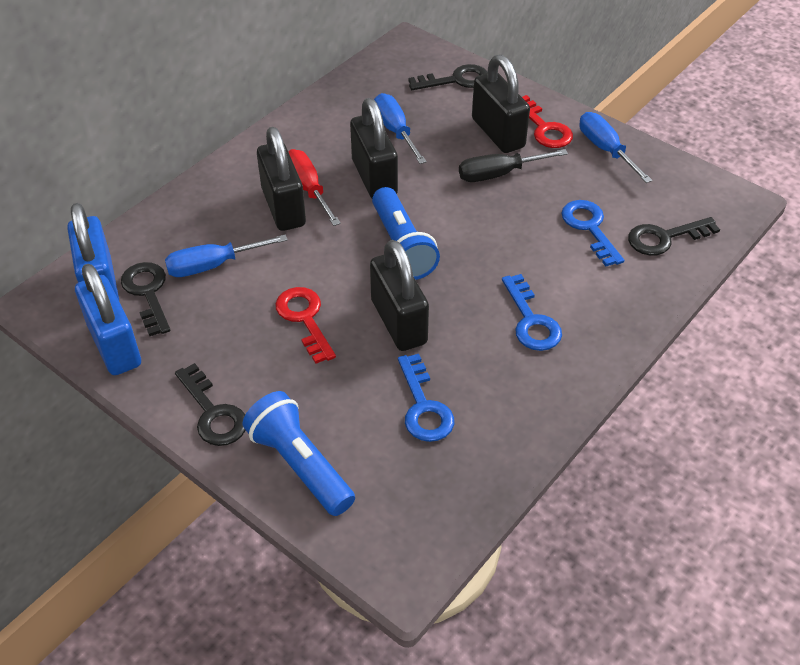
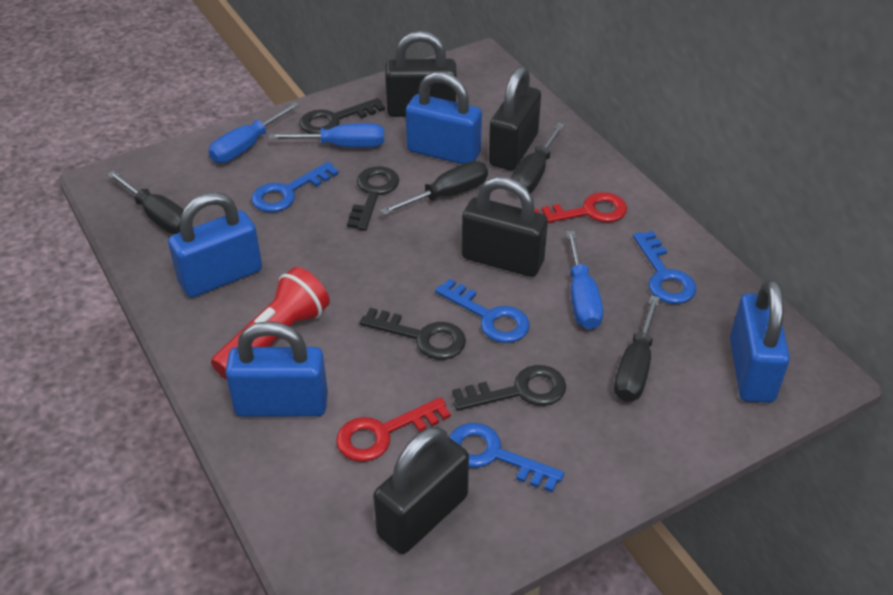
black screwdriver: 1 -> 4
blue flashlight: 2 -> 0
blue key: 3 -> 4
blue padlock: 2 -> 4
red flashlight: 0 -> 1
red screwdriver: 1 -> 0

